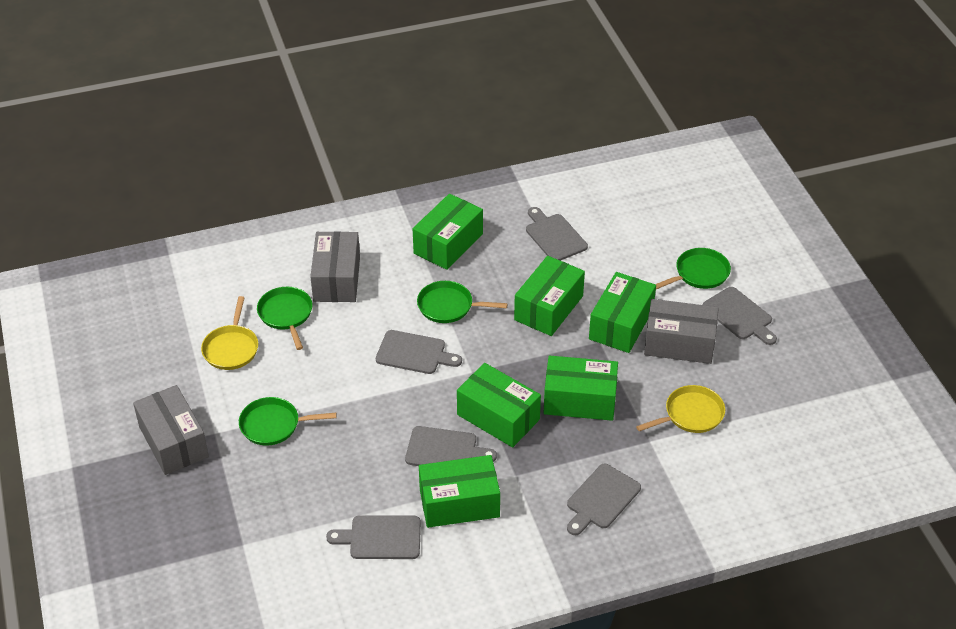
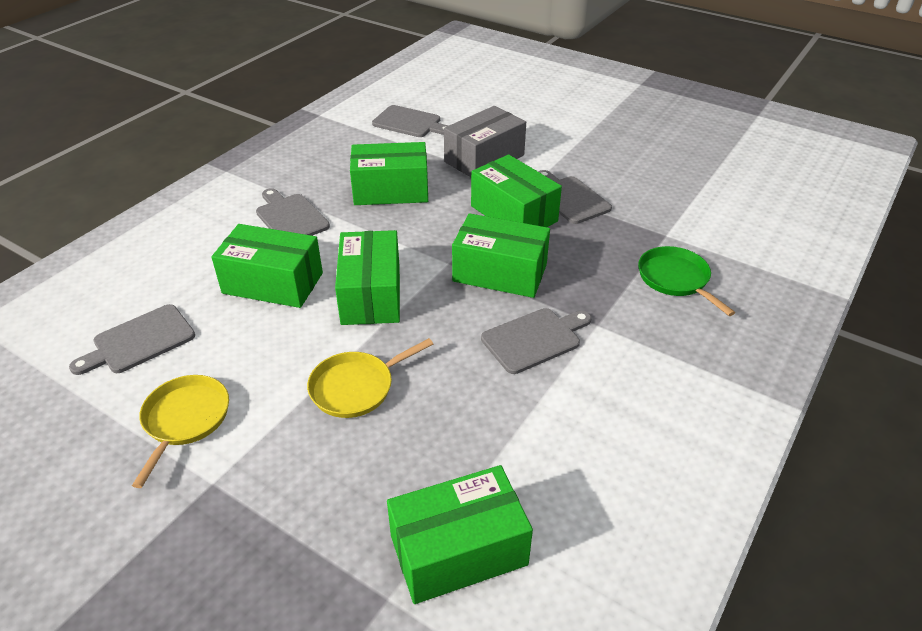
green pan: 4 -> 1
grey box: 3 -> 1
grey cutting board: 6 -> 5

